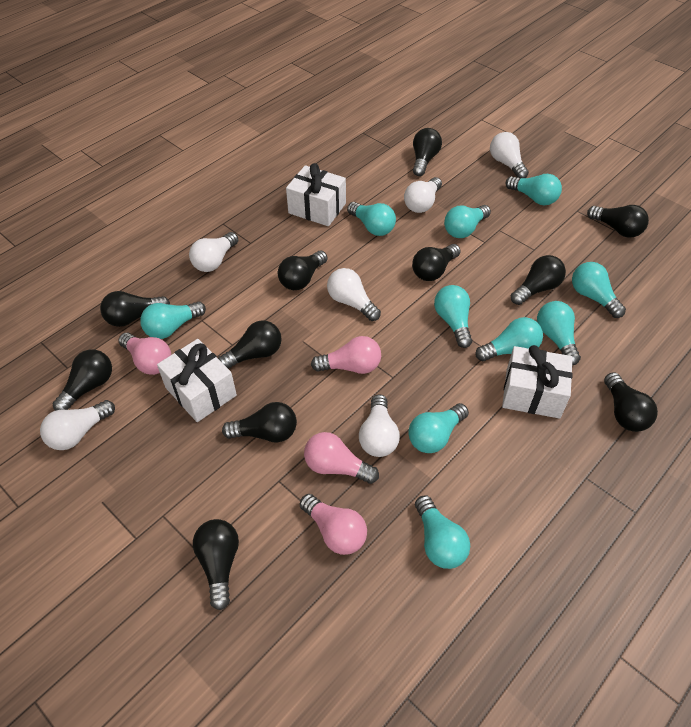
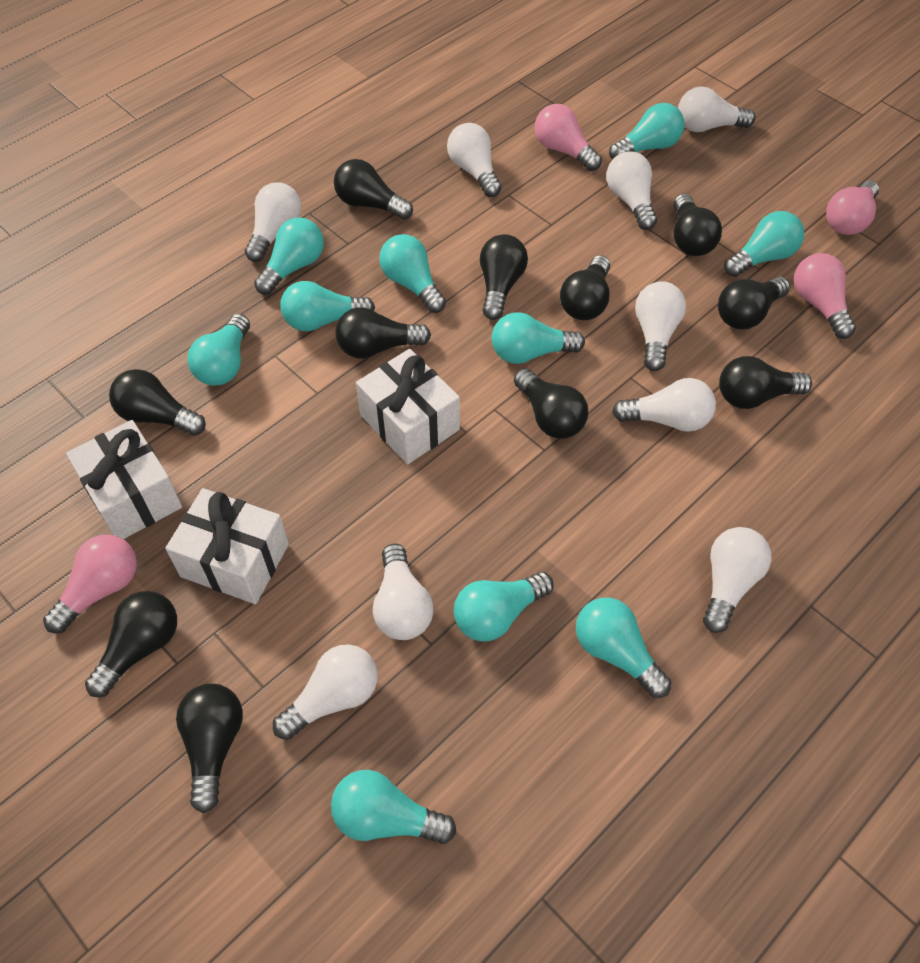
white light bulb: 6 -> 9

